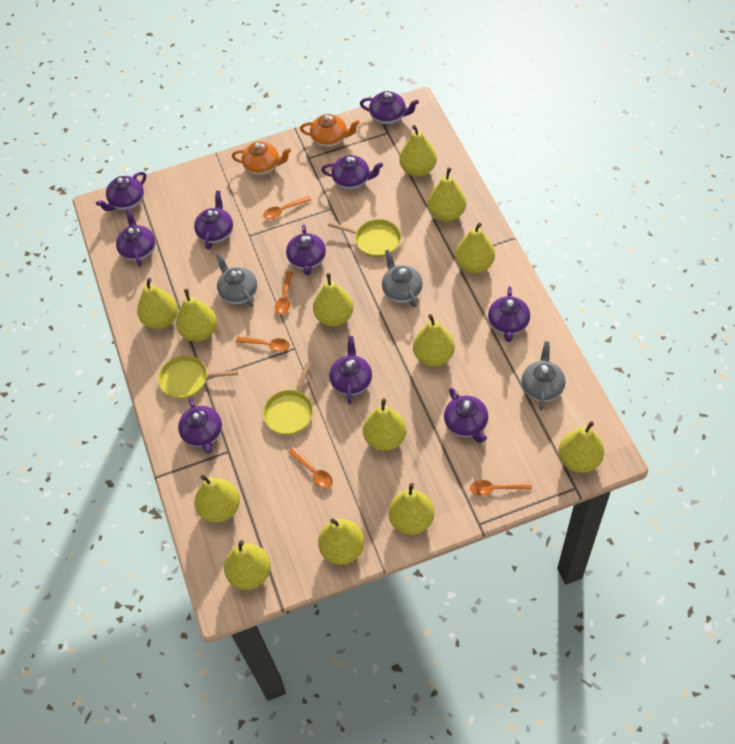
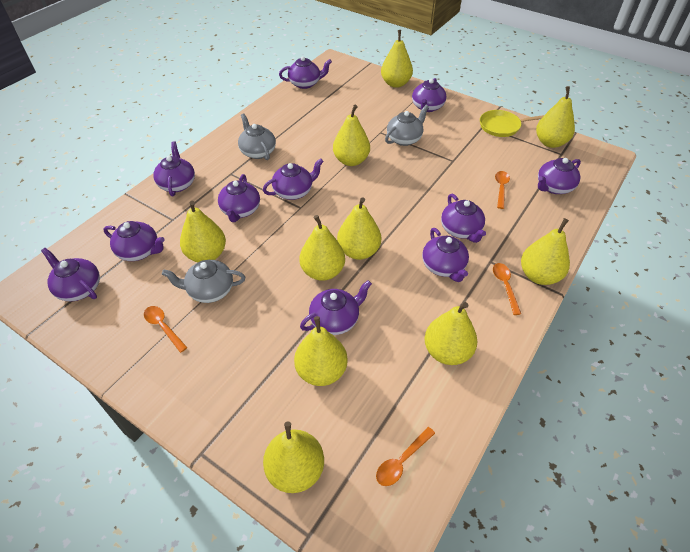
orange spoon: 5 -> 4
orange teapot: 2 -> 0
purple teapot: 10 -> 11
yellow pan: 3 -> 1
yellow pear: 13 -> 10

